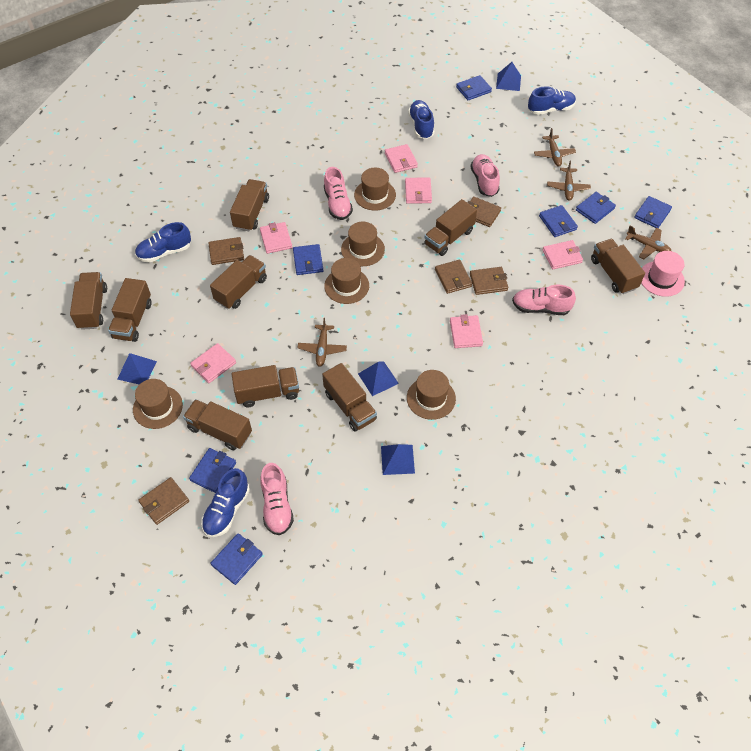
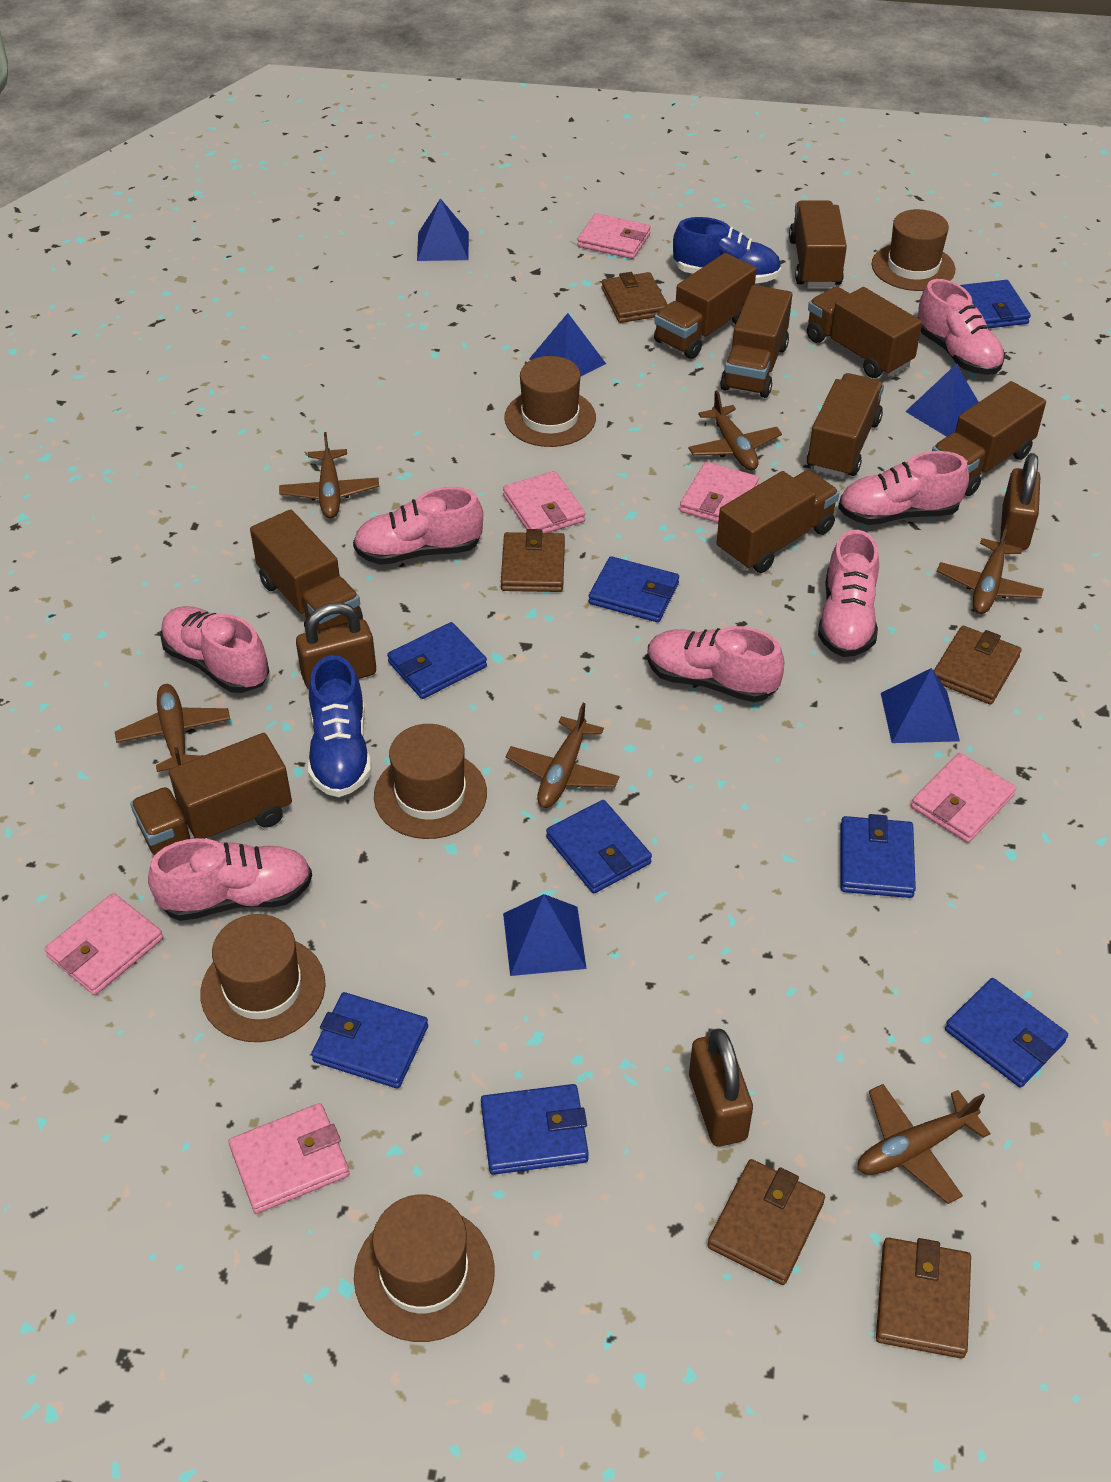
blue pyramid: 4 -> 5
blue shoe: 4 -> 2
blue wallet: 7 -> 8
brown padlock: 0 -> 3
brown plane: 4 -> 6
pink hat: 1 -> 0
pink shoe: 4 -> 7

